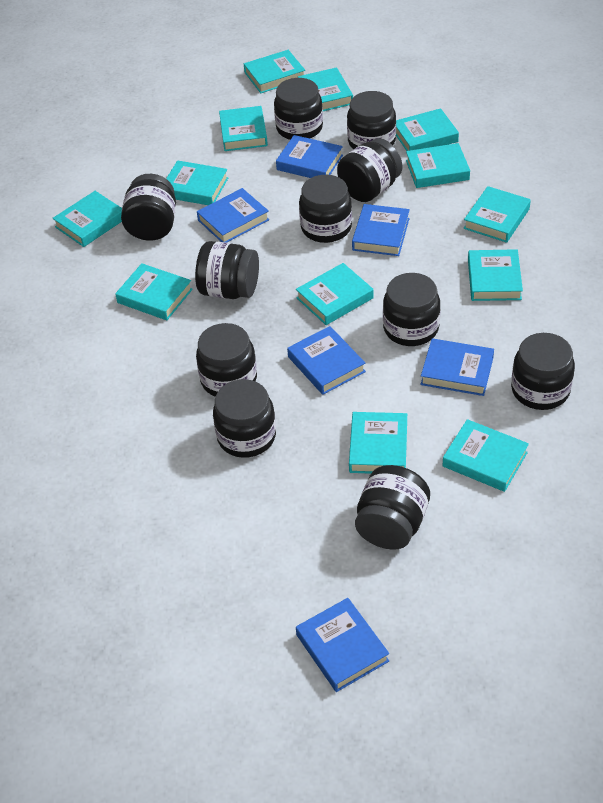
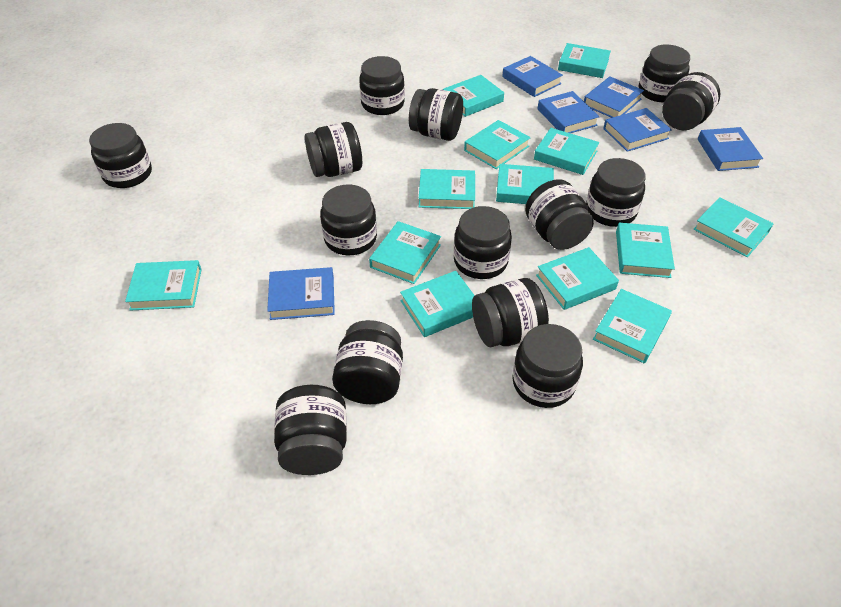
black jar: 11 -> 14

